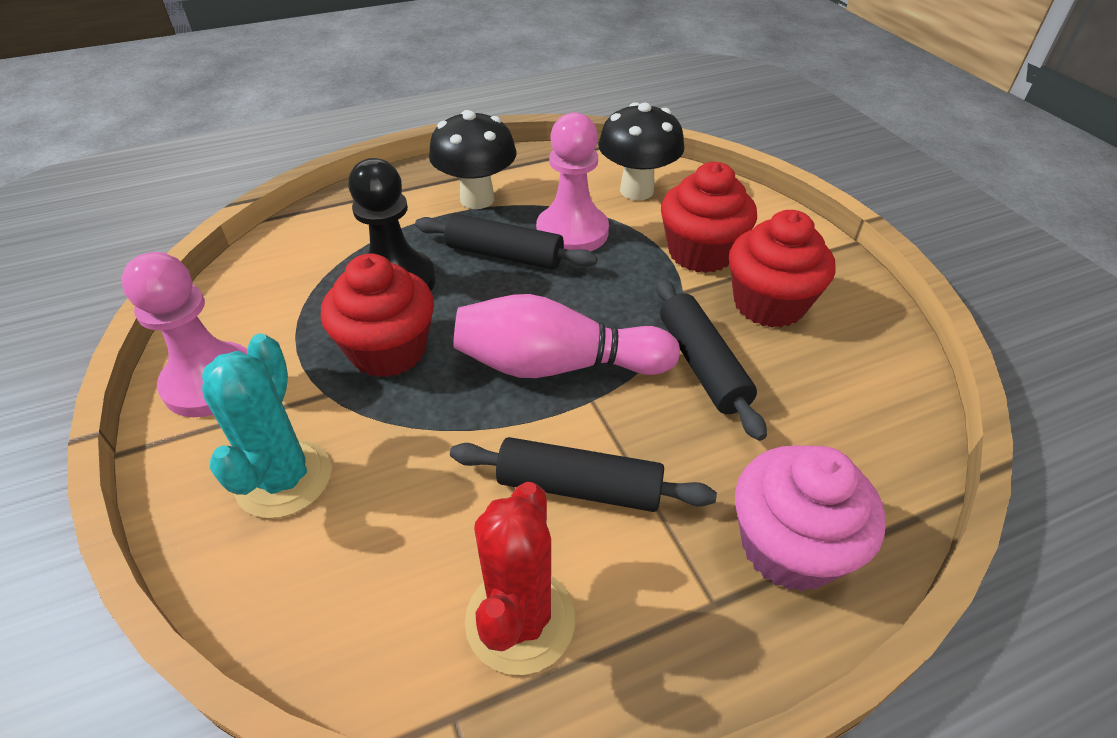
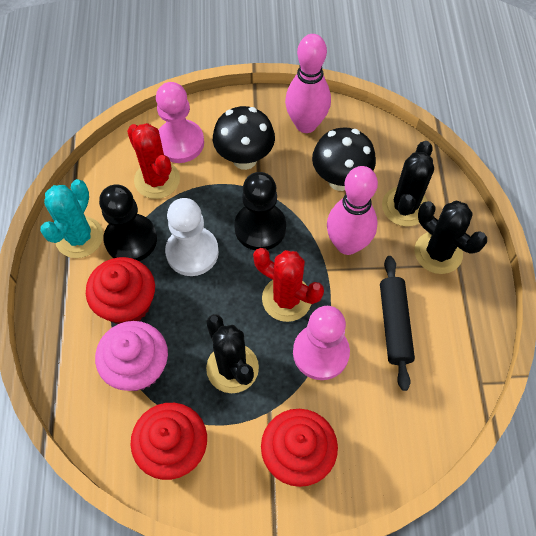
black cactus: 0 -> 3
black pawn: 1 -> 2
black rolling pin: 3 -> 1
pink bowling pin: 1 -> 2
red cactus: 1 -> 2
white pawn: 0 -> 1

